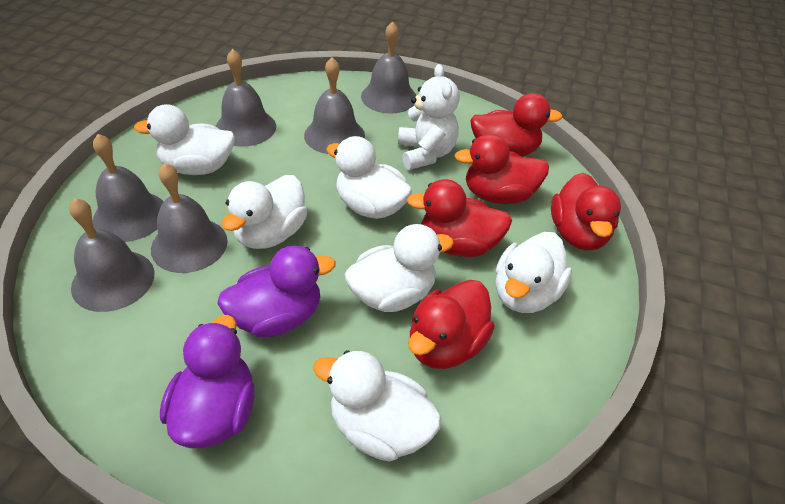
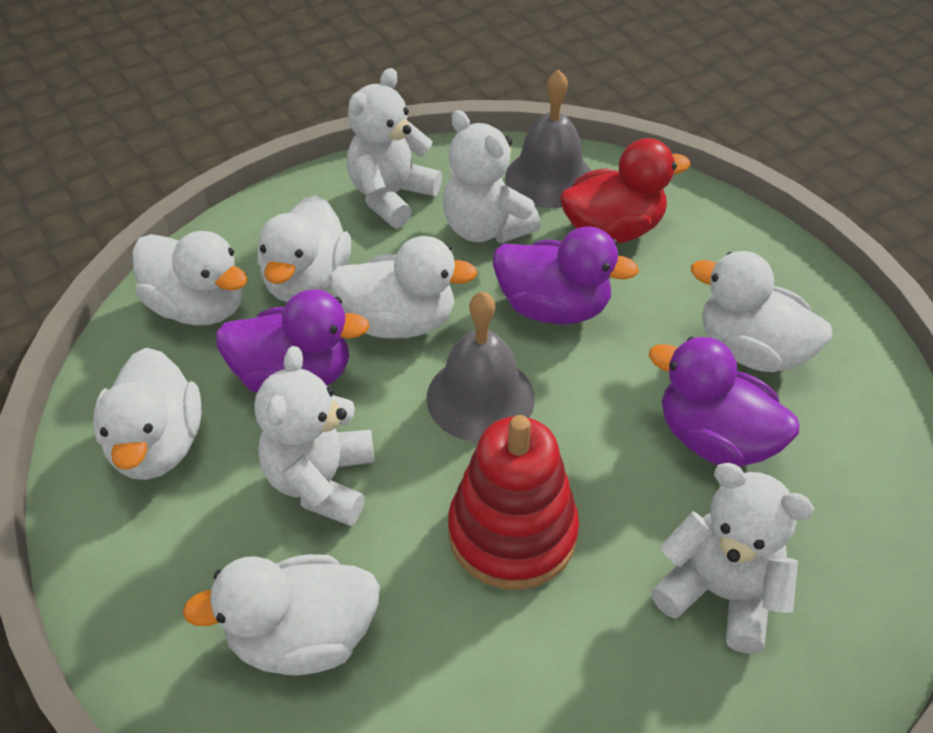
grey bell: 6 -> 2
purple duck: 2 -> 3
red duck: 5 -> 1
red stacking toy: 0 -> 1
white teddy bear: 1 -> 4

